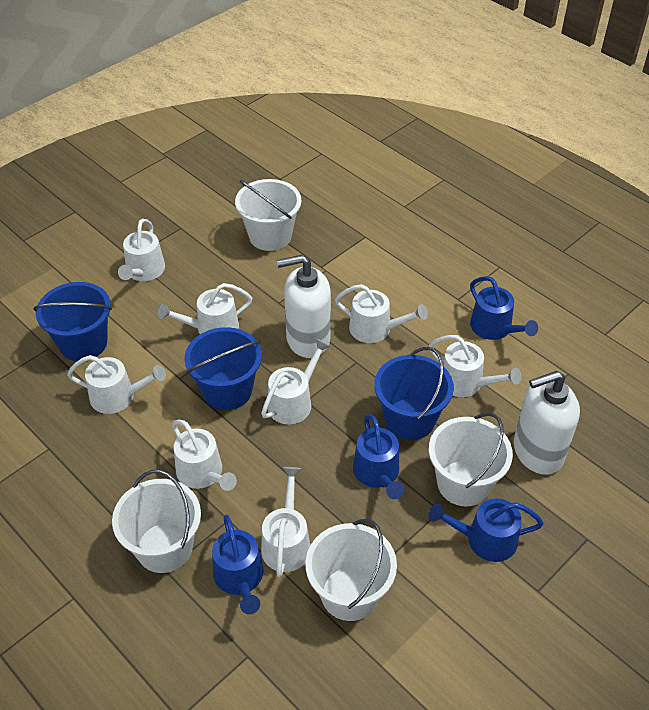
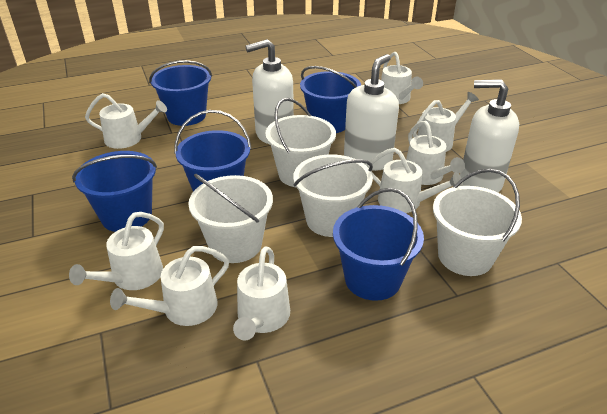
blue bucket: 3 -> 5
blue watering can: 4 -> 0
white soap dispenser: 2 -> 3

